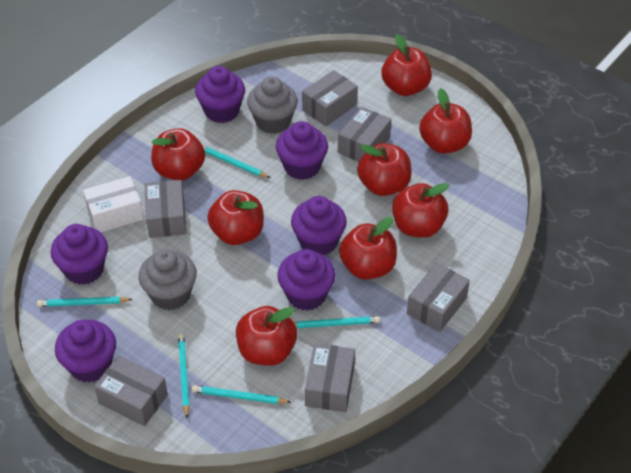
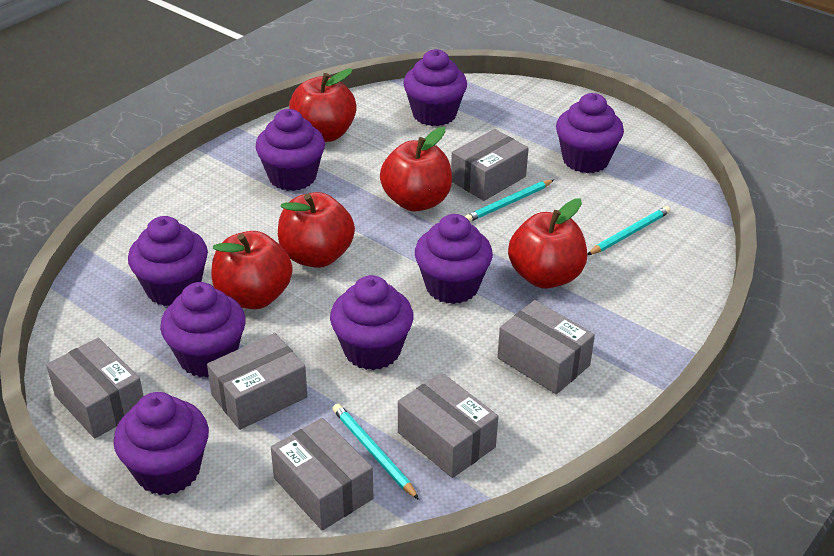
grey cupcake: 2 -> 0
purple cupcake: 6 -> 8
red apple: 8 -> 5
turquoise pencil: 5 -> 3
white box: 1 -> 0

